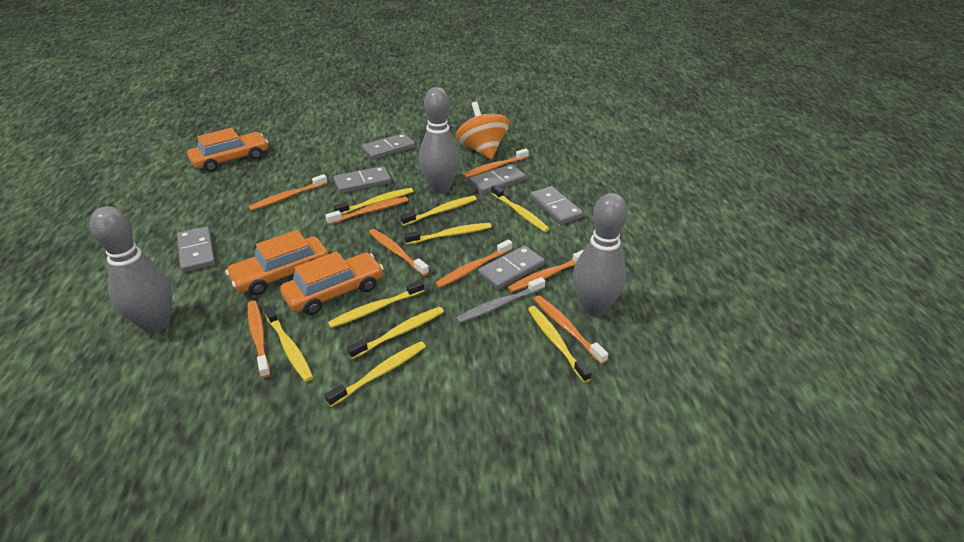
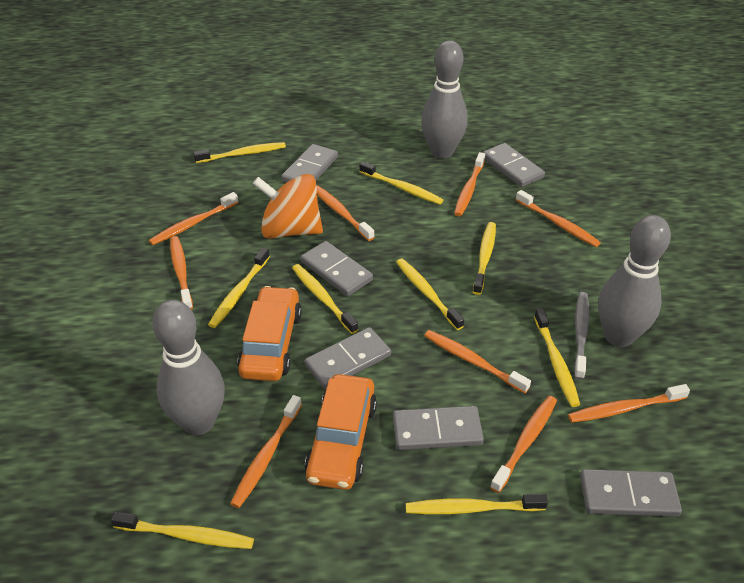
orange car: 3 -> 2
orange toothbrush: 8 -> 9

